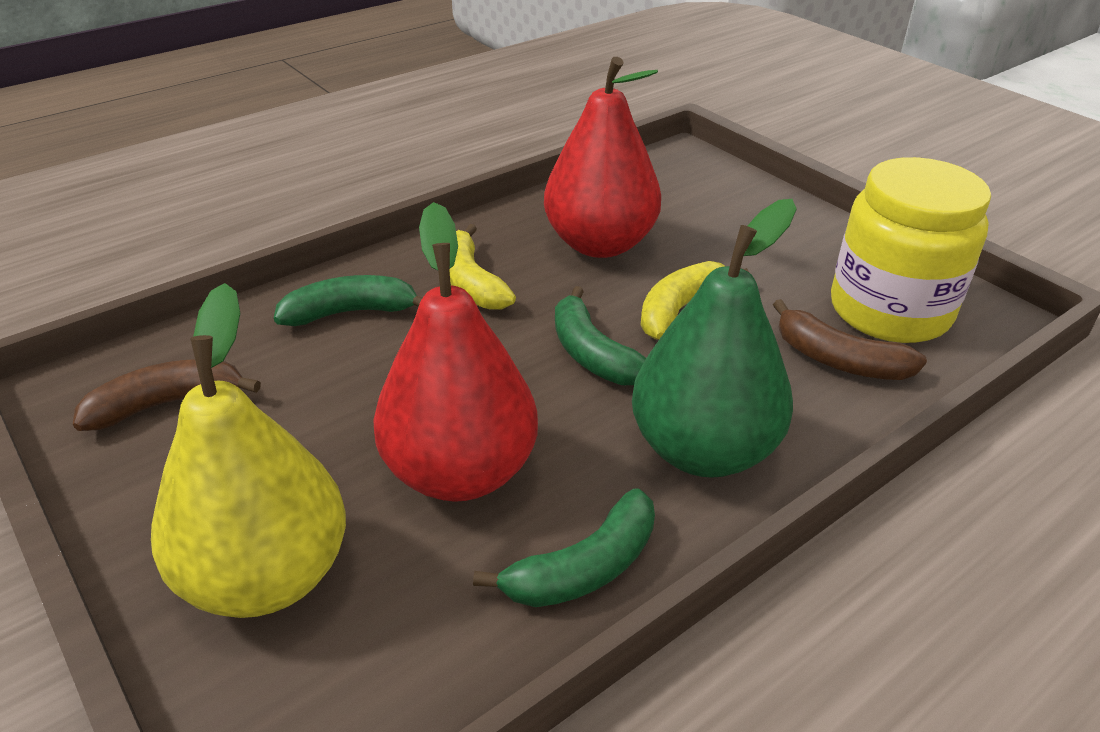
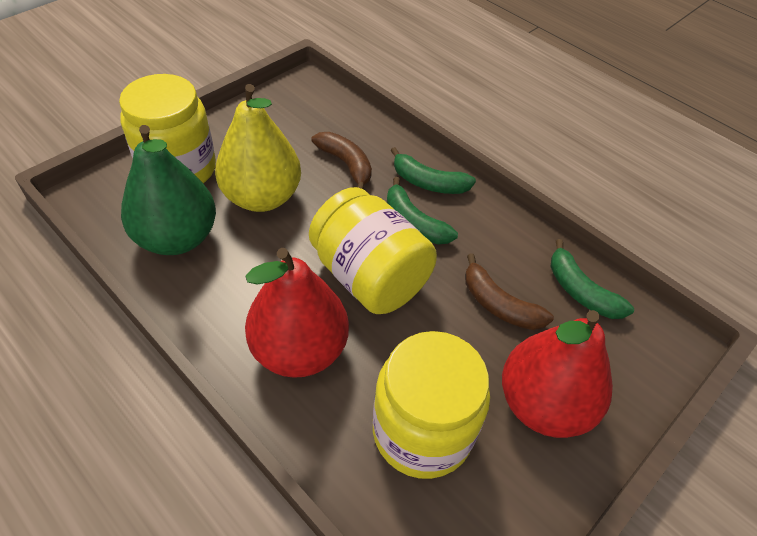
yellow banana: 2 -> 0
yellow jar: 1 -> 3

